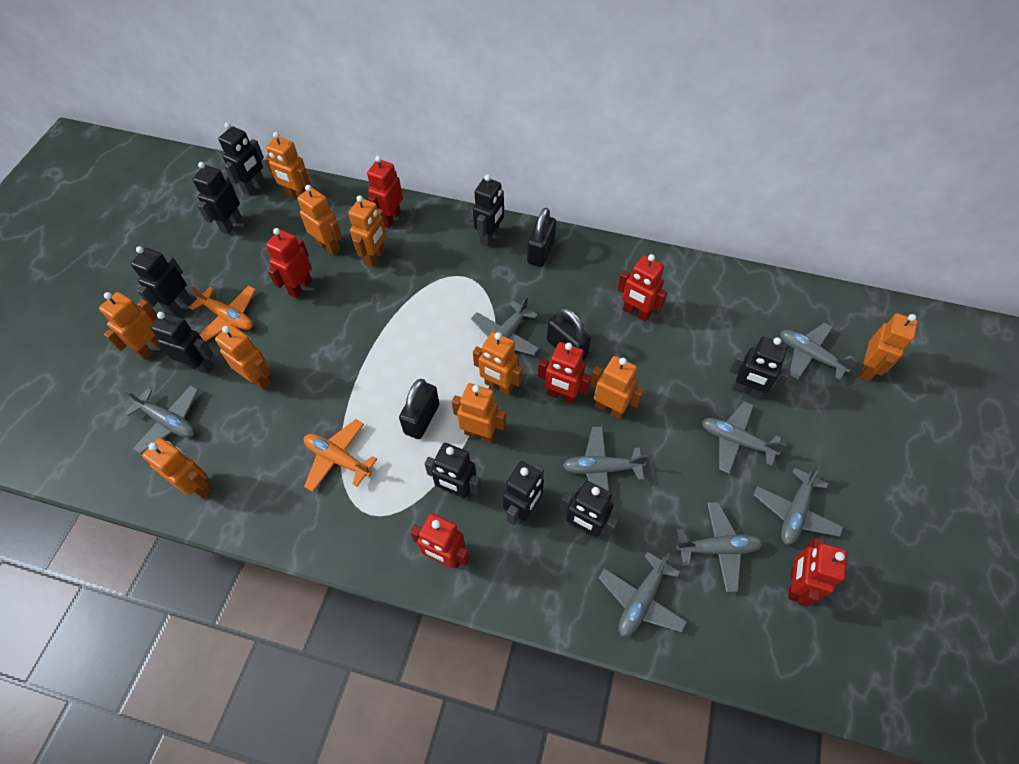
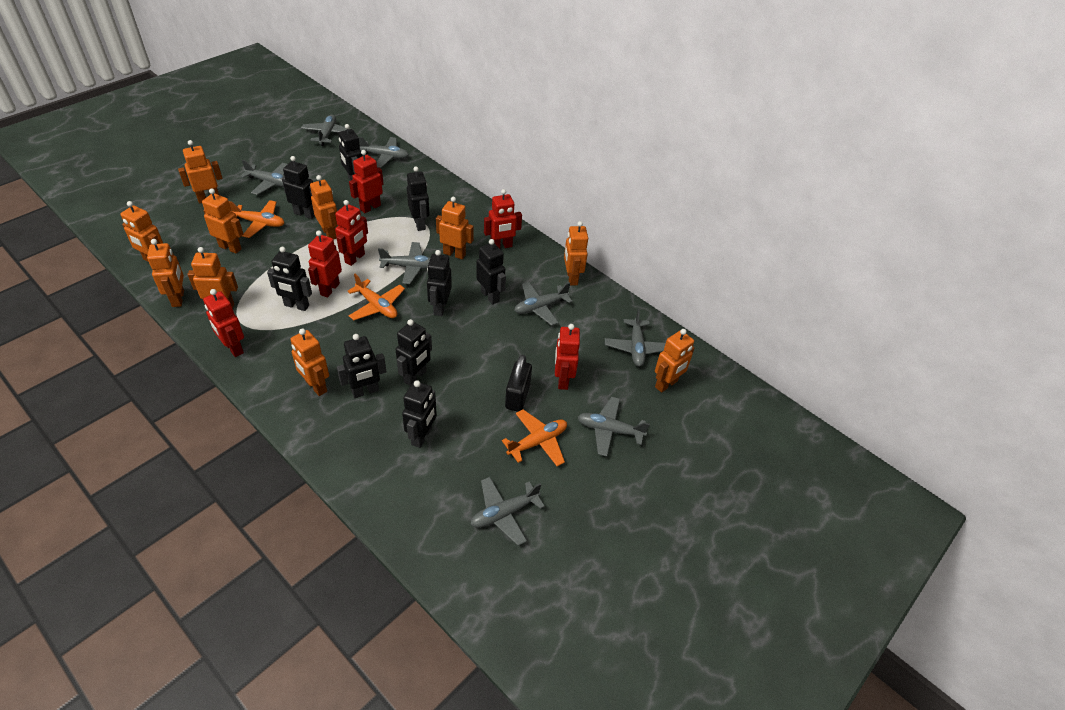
black padlock: 3 -> 1
orange plane: 2 -> 3

